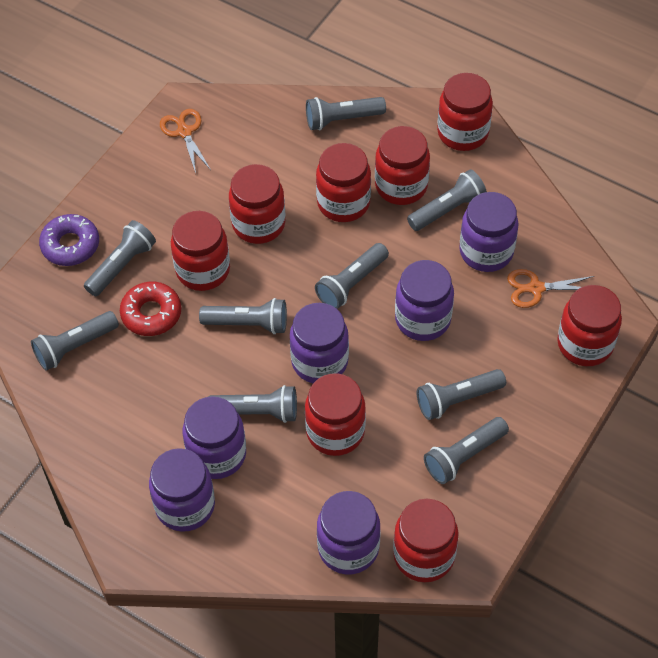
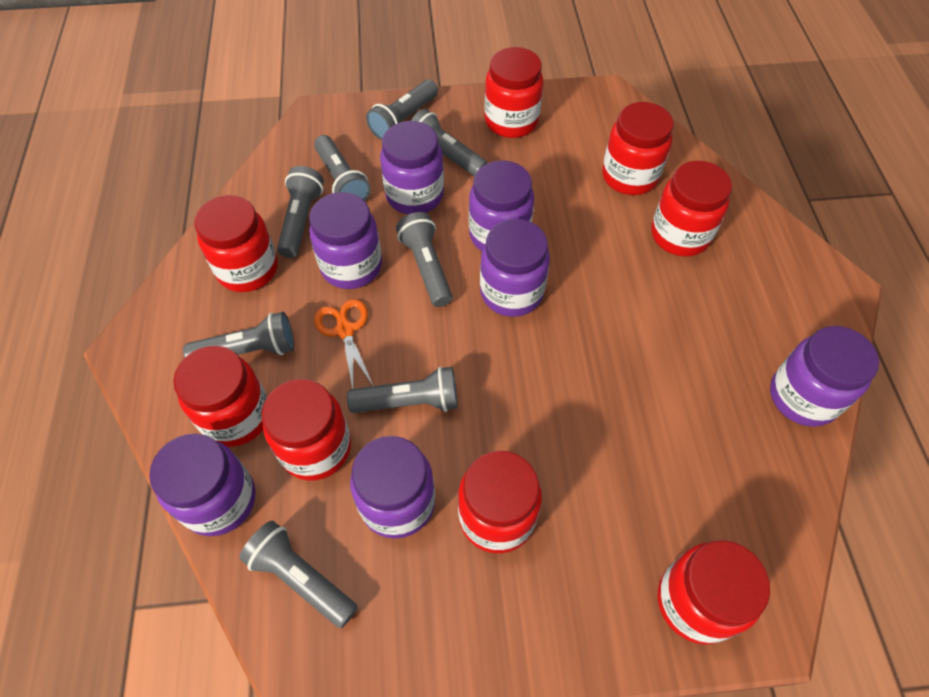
grey flashlight: 9 -> 8
orange scissors: 2 -> 1
purple donut: 1 -> 0
purple jar: 6 -> 7
red donut: 1 -> 0

